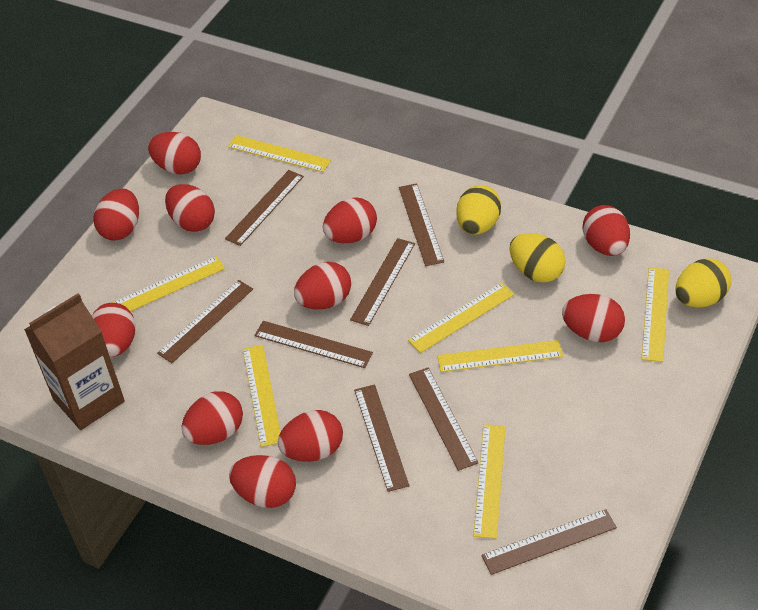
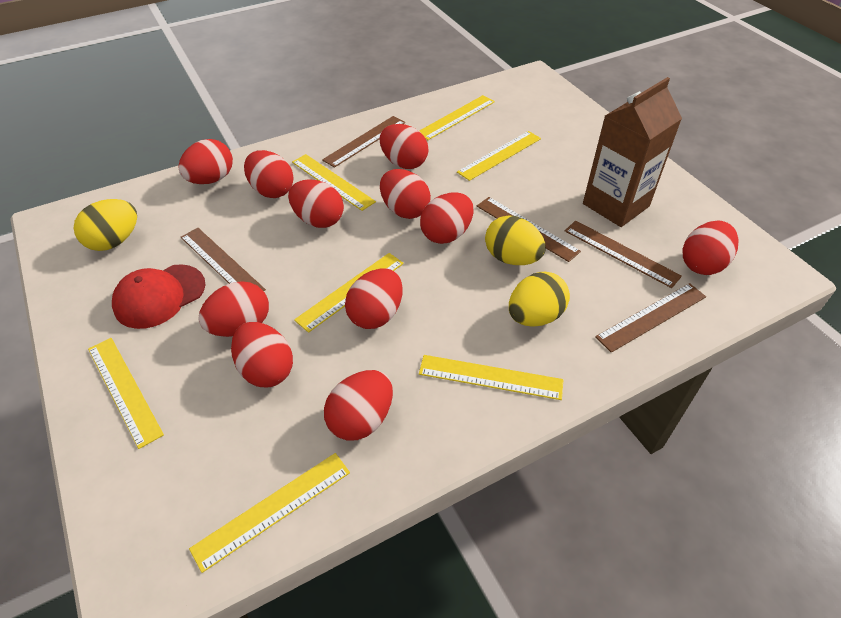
brown ruler: 8 -> 5
red cap: 0 -> 1

